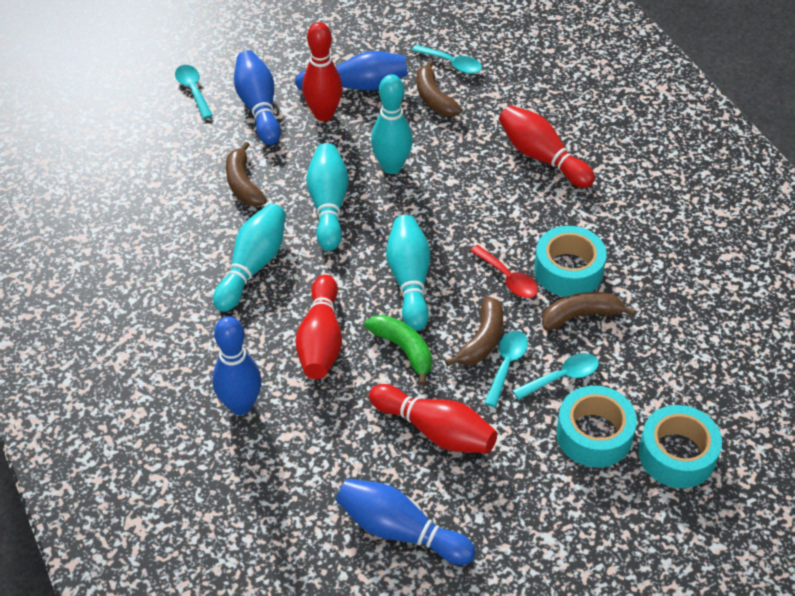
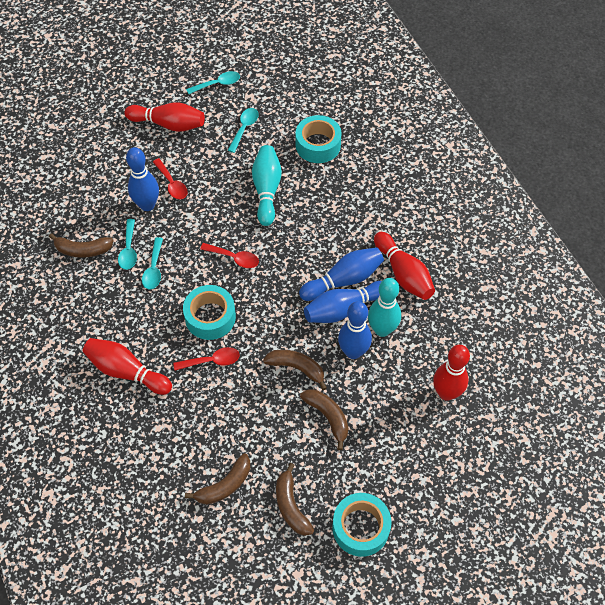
brown banana: 4 -> 5
green banana: 1 -> 0
red spoon: 1 -> 3
turquoise bowling pin: 4 -> 2

